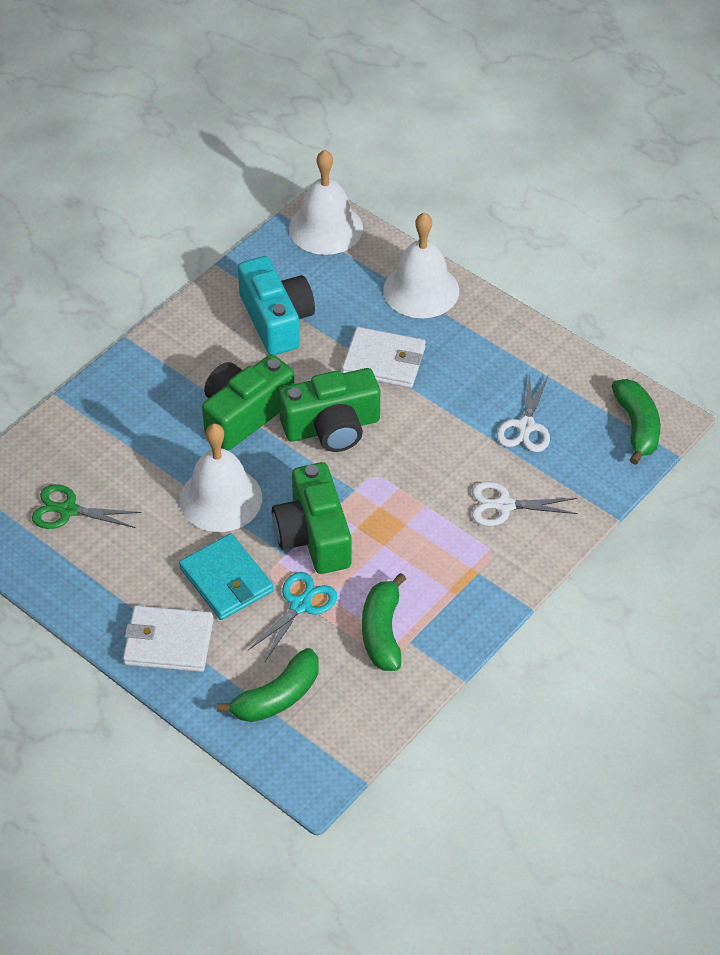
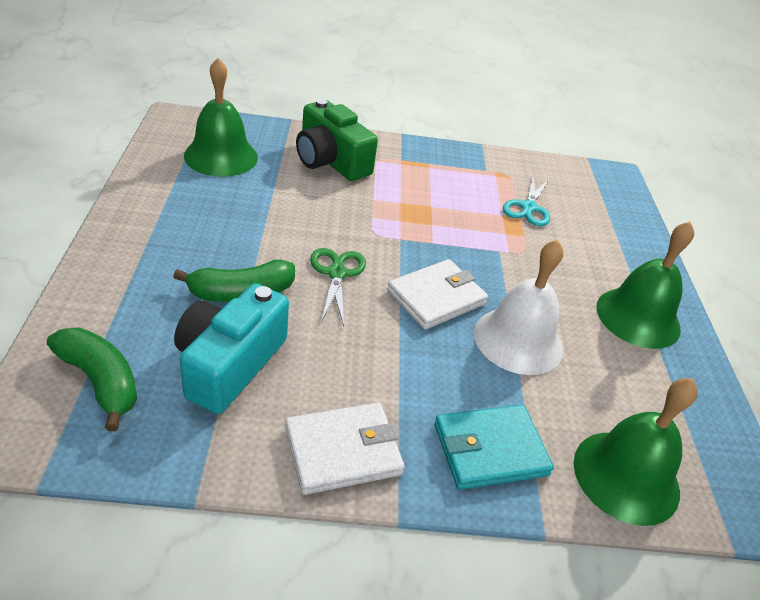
green banana: 3 -> 2
green bell: 0 -> 3
green camera: 3 -> 1
white bell: 3 -> 1
white scissors: 2 -> 0

